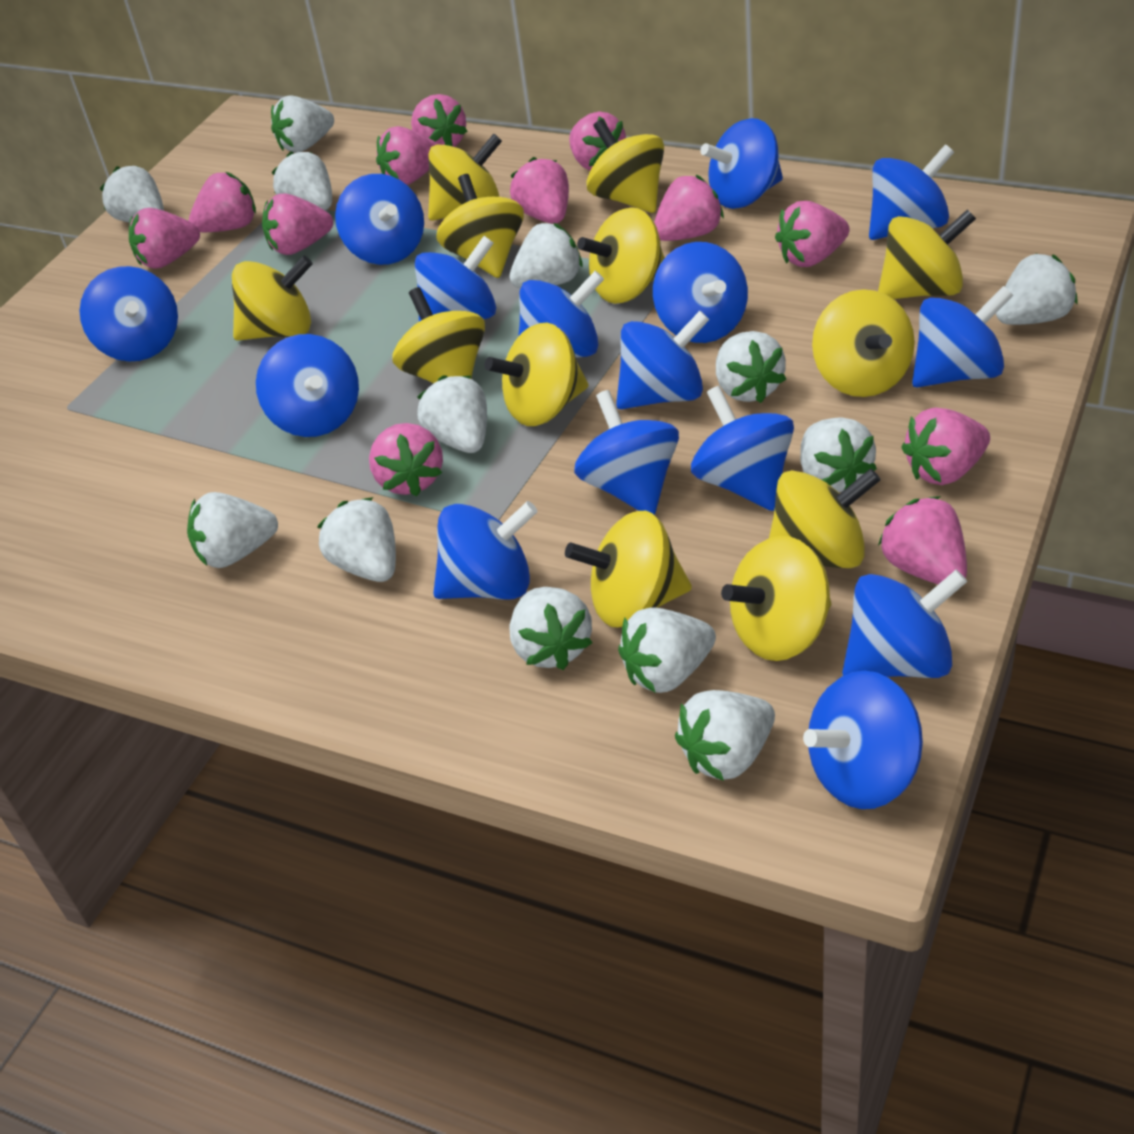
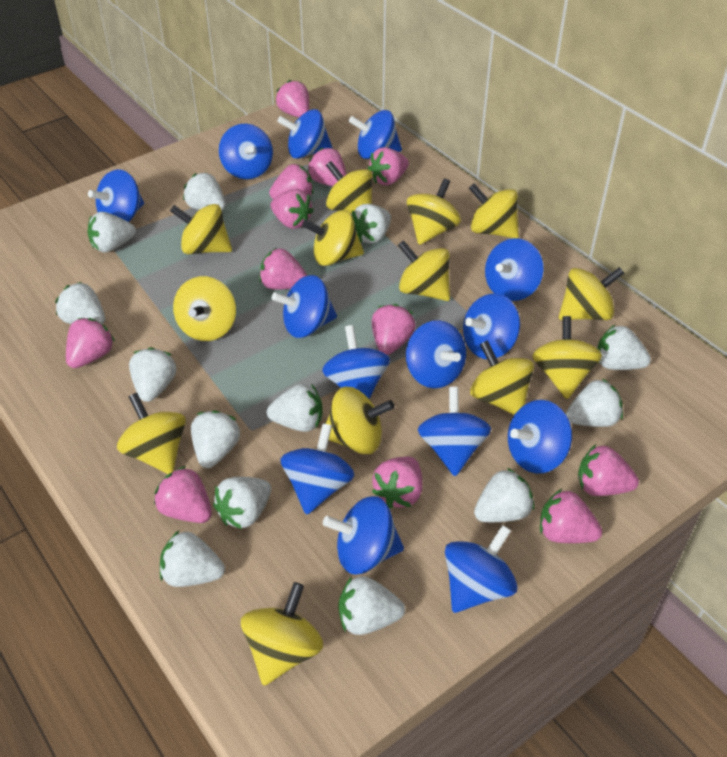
blue spinning top: 15 -> 14
yellow spinning top: 12 -> 13

